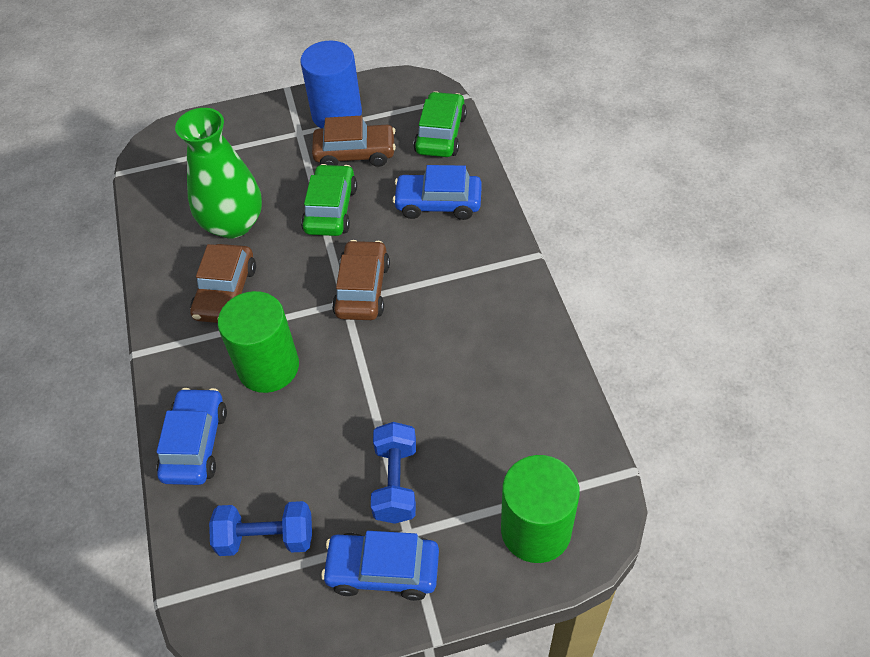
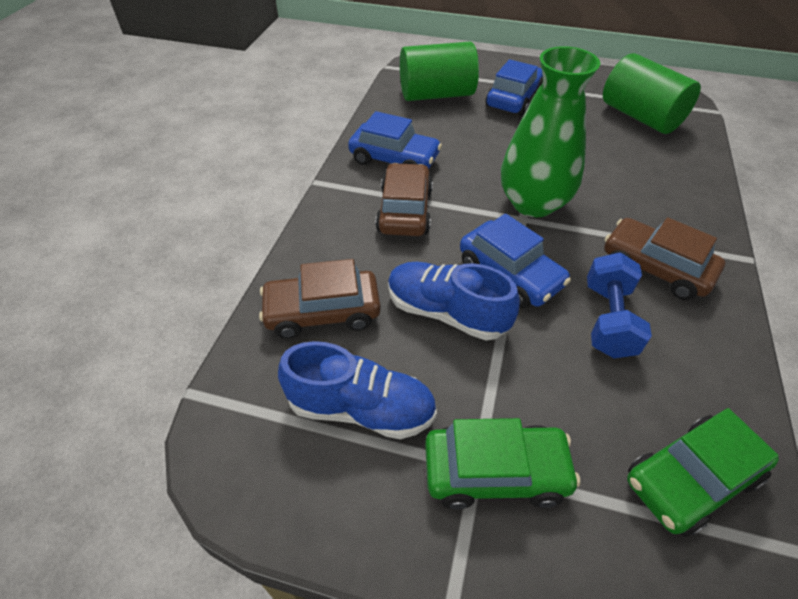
blue cylinder: 1 -> 0
blue dumbbell: 2 -> 1
blue shoe: 0 -> 2

